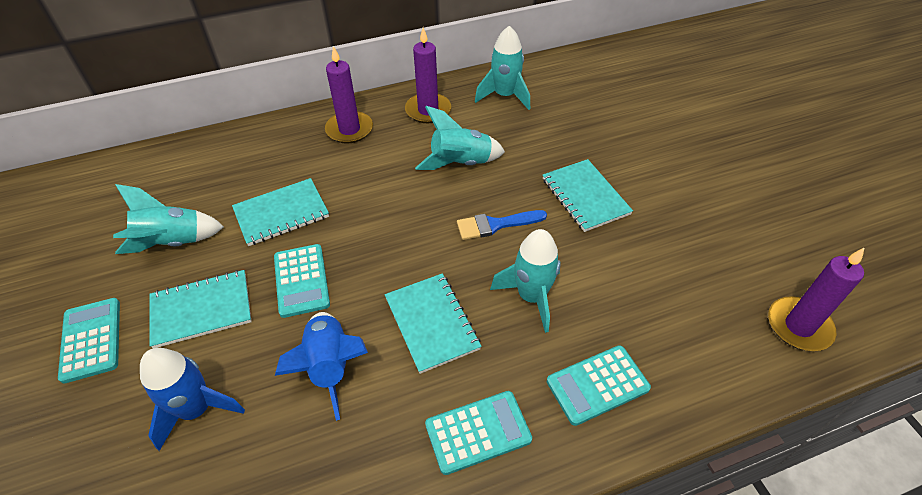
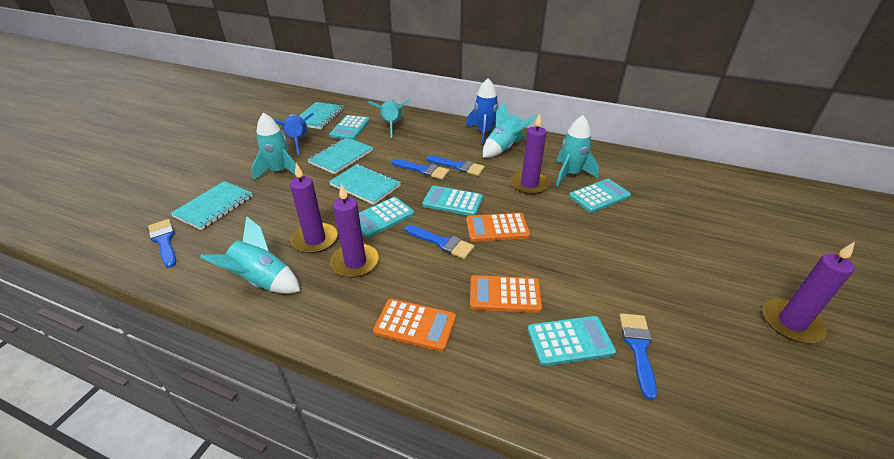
blue brush: 1 -> 5
orange calculator: 0 -> 3
purple candle: 3 -> 4
turquoise calculator: 4 -> 5
turquoise rocket: 4 -> 5

